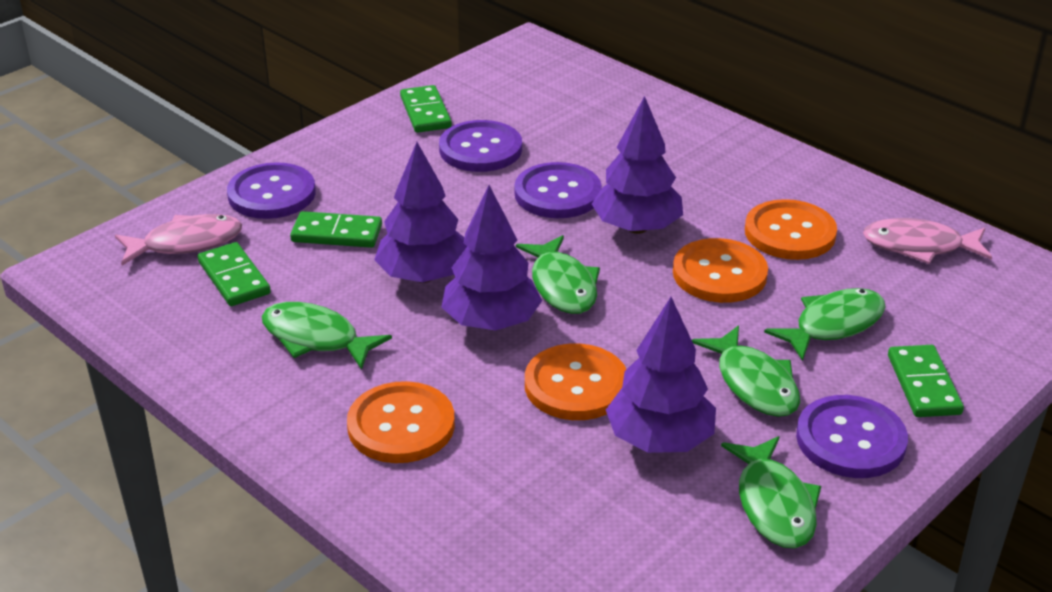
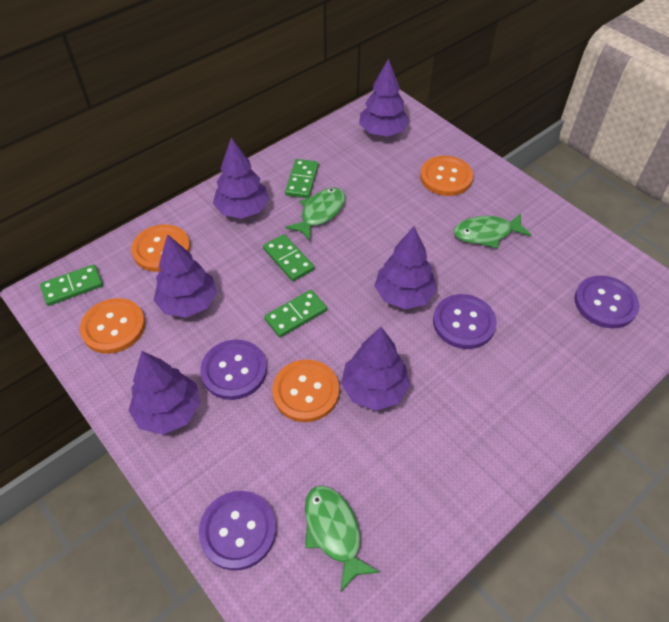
green fish: 5 -> 3
pink fish: 2 -> 0
purple tree: 4 -> 6

